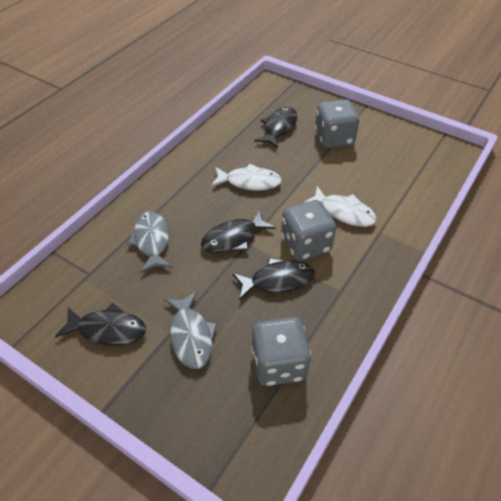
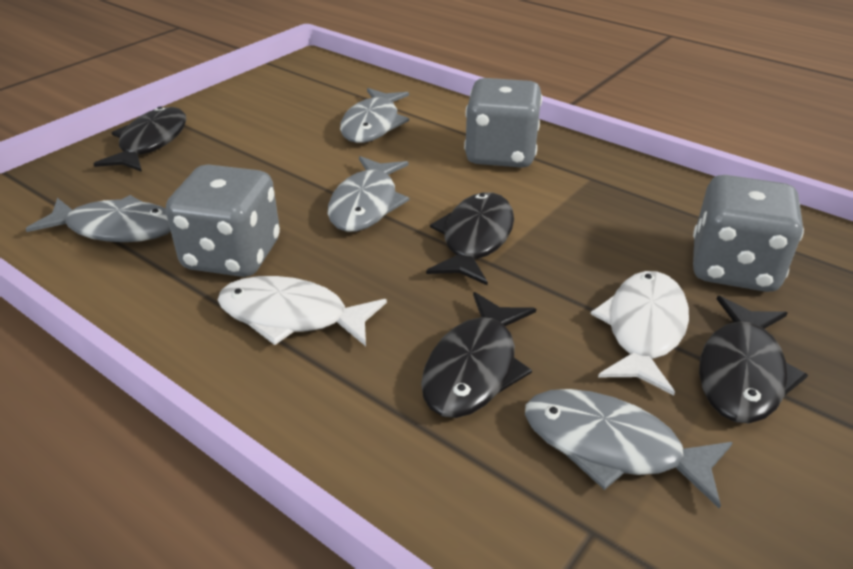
grey fish: 2 -> 4

